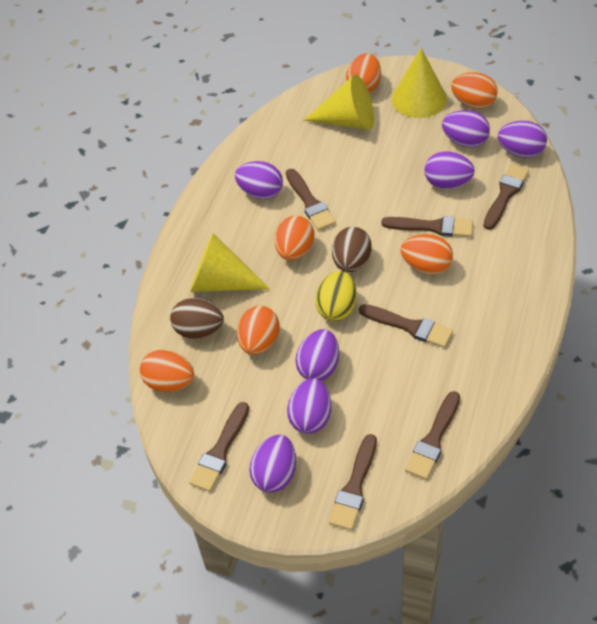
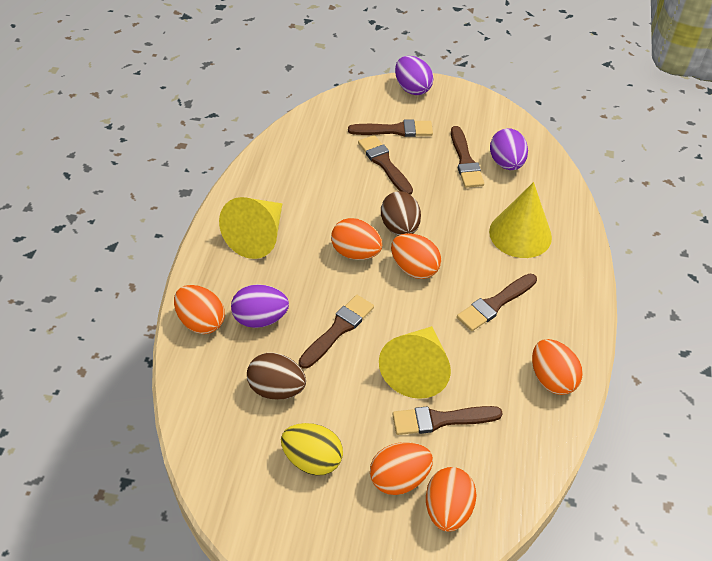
brown brush: 7 -> 6
purple egg: 7 -> 3

